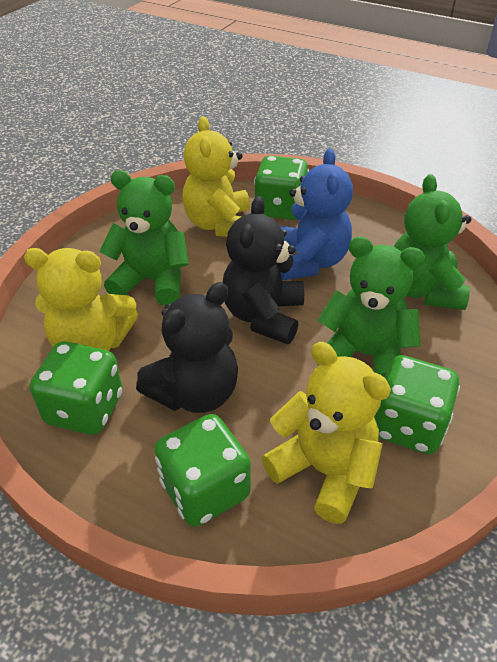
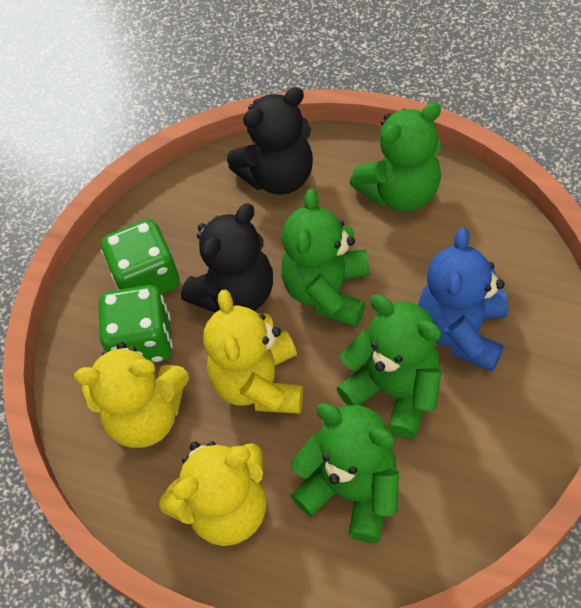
green dice: 4 -> 2
green teddy bear: 3 -> 4

